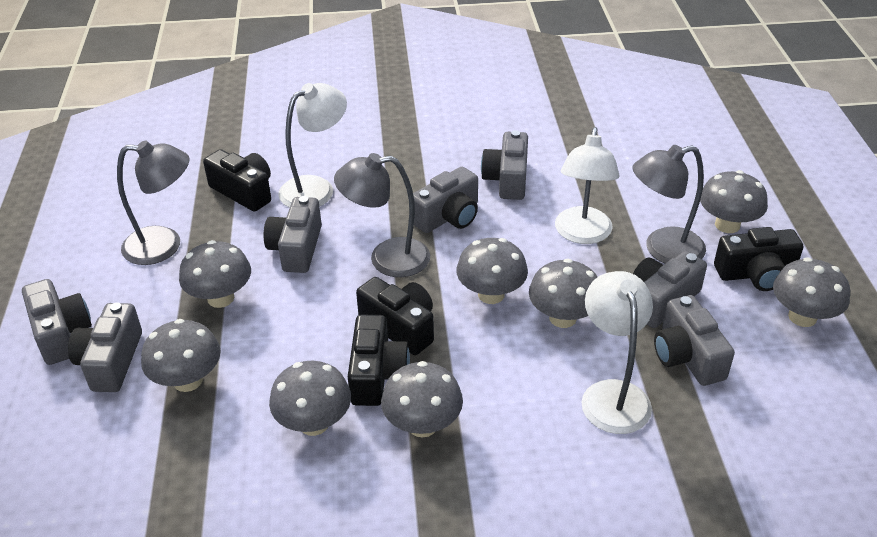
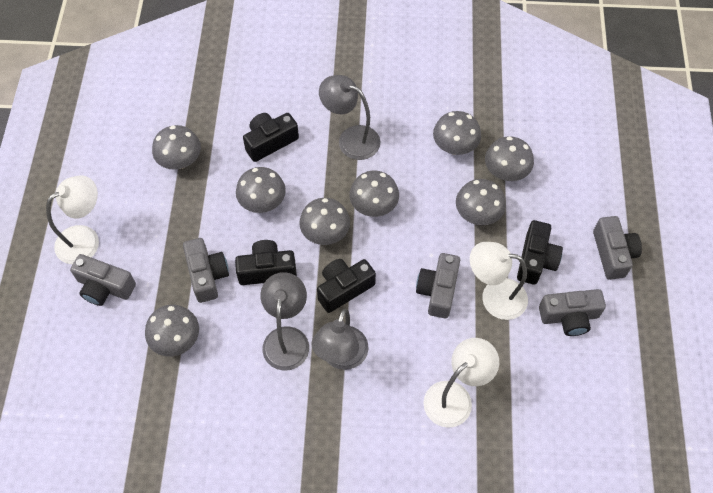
grey camera: 7 -> 5

